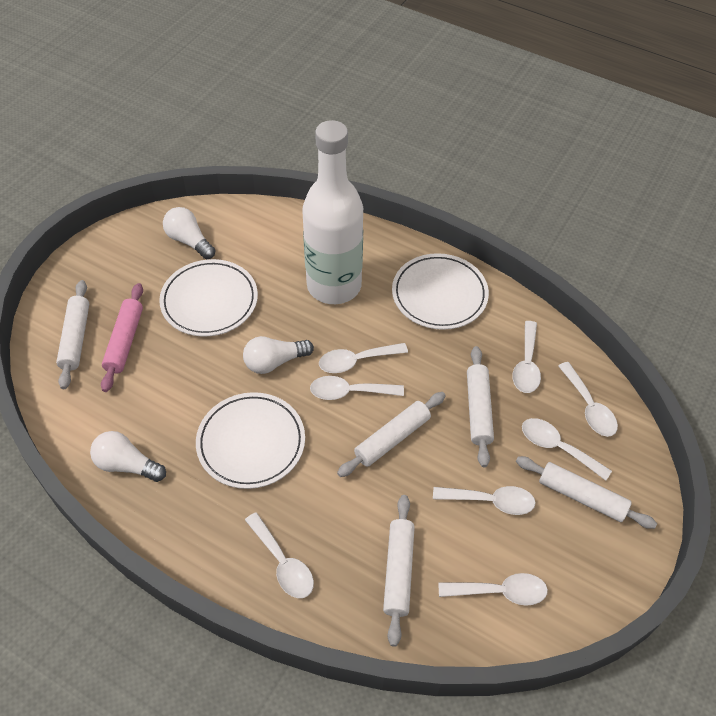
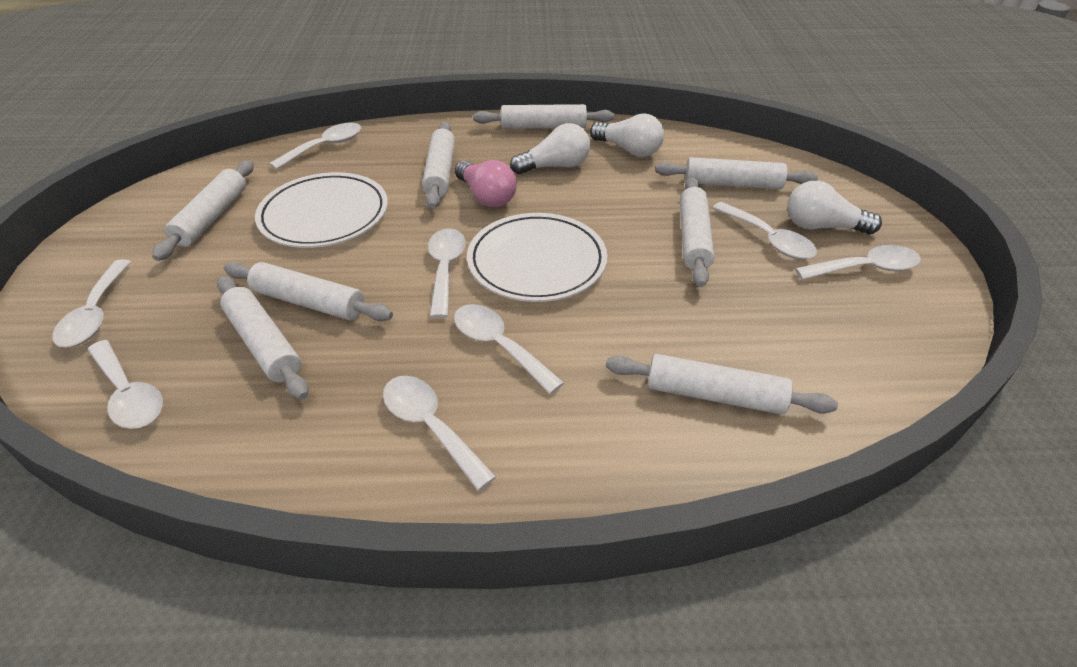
pink light bulb: 0 -> 1
pink rolling pin: 1 -> 0
white bottle: 1 -> 0
white plate: 3 -> 2
white rolling pin: 5 -> 8

